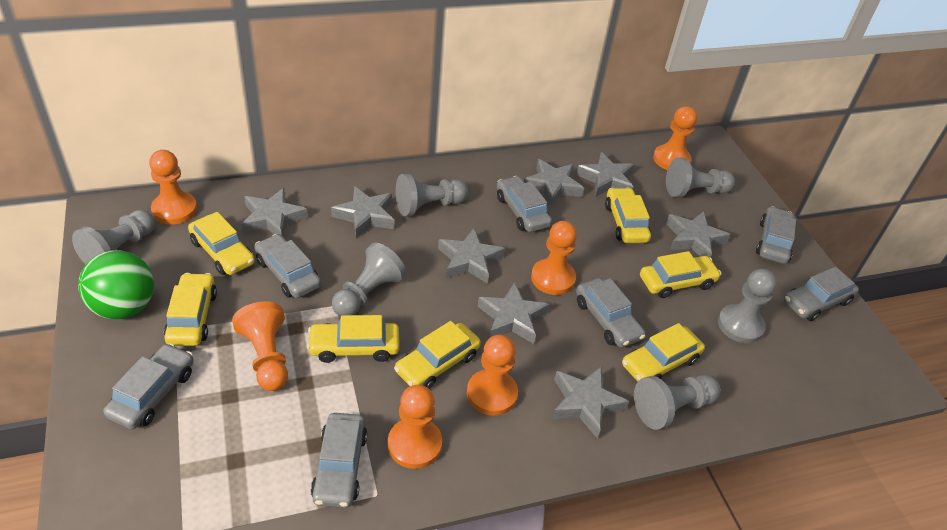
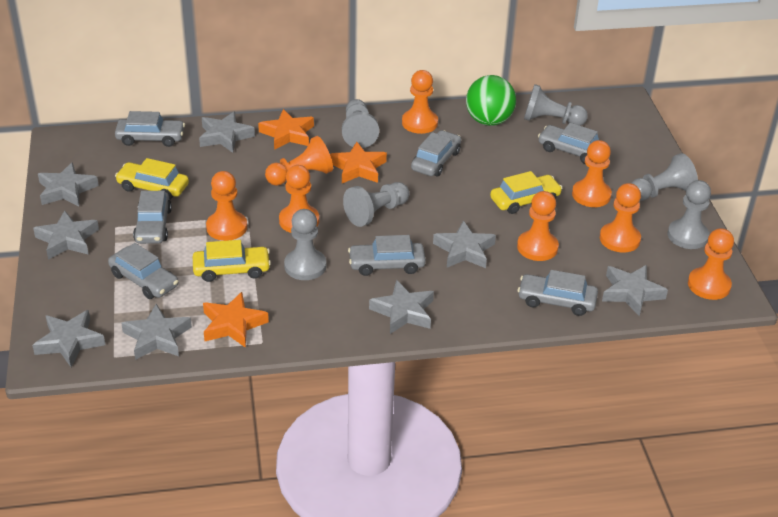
orange pawn: 6 -> 8
orange star: 0 -> 3
yellow car: 7 -> 3

